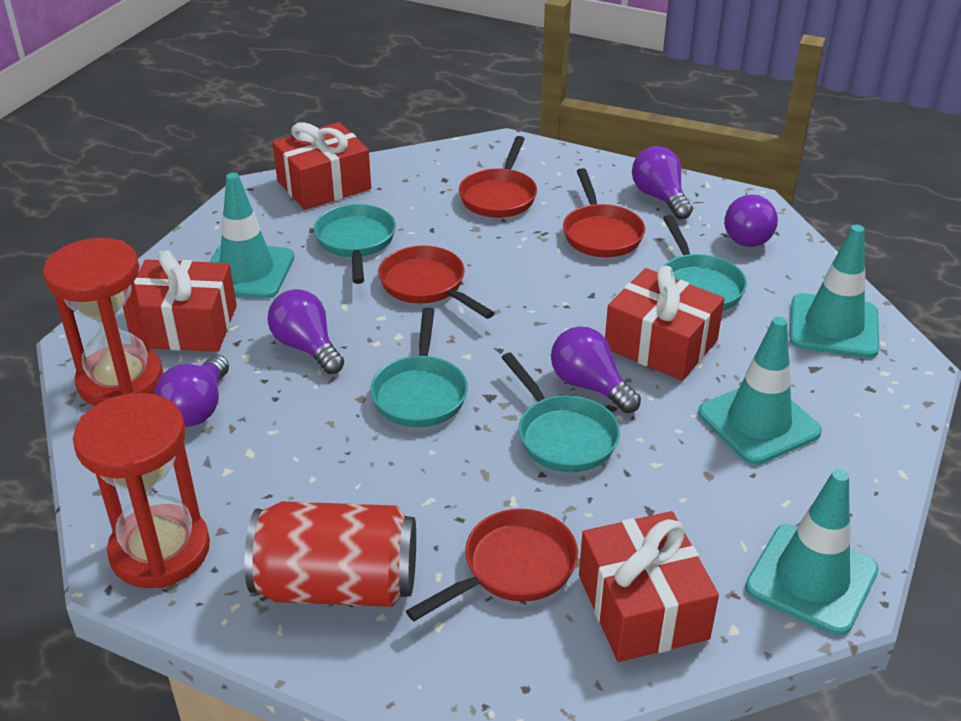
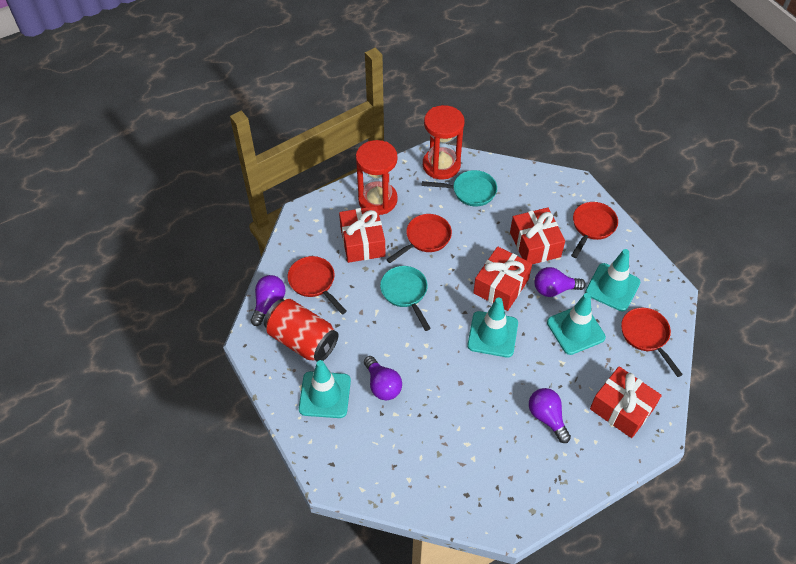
purple light bulb: 5 -> 4
turquoise pan: 4 -> 2

